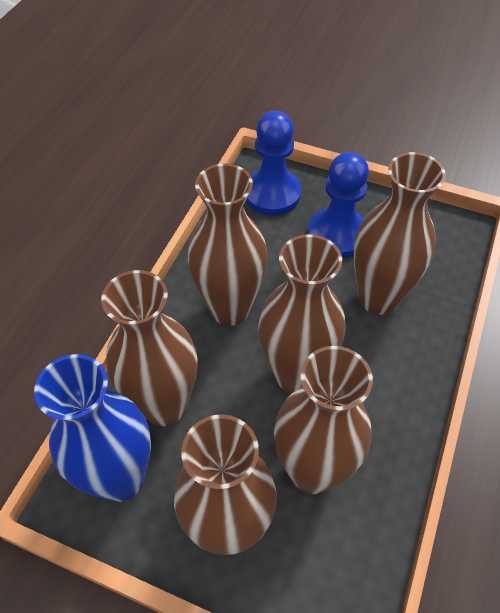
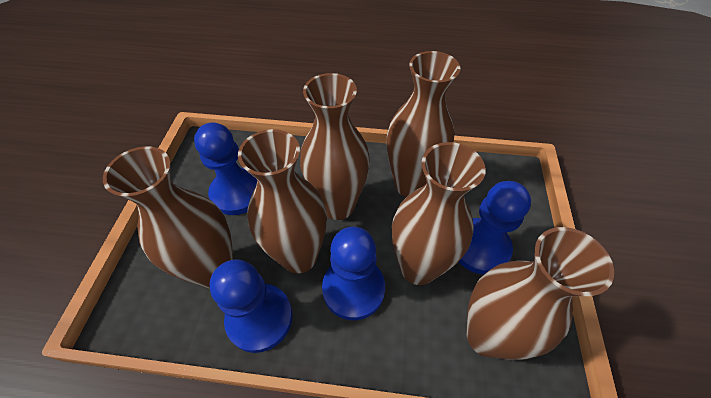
blue pawn: 2 -> 4
blue vase: 1 -> 0

